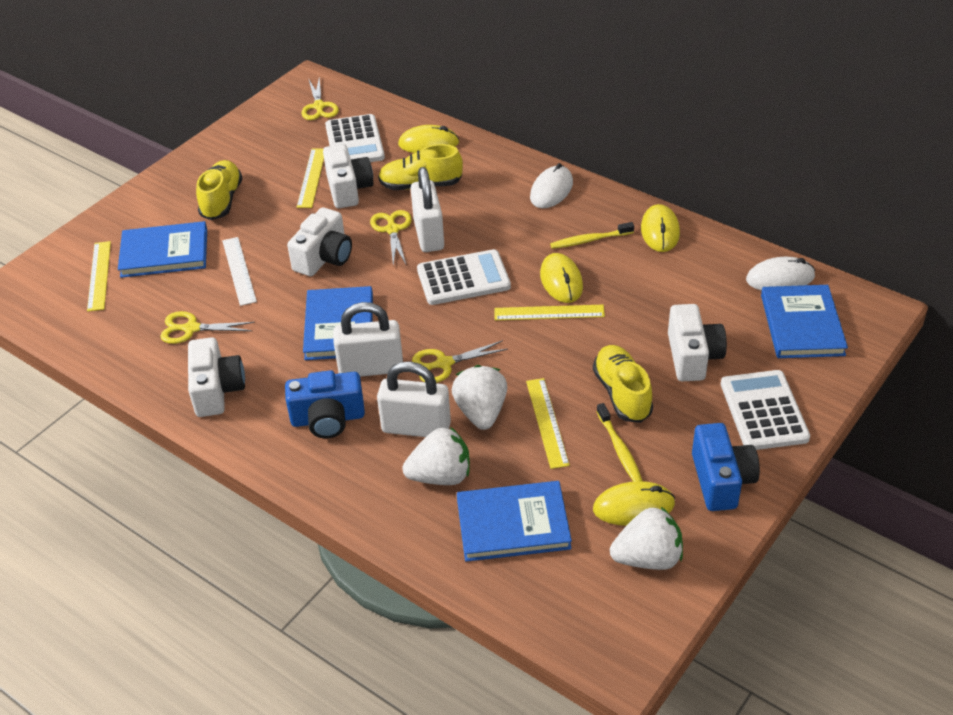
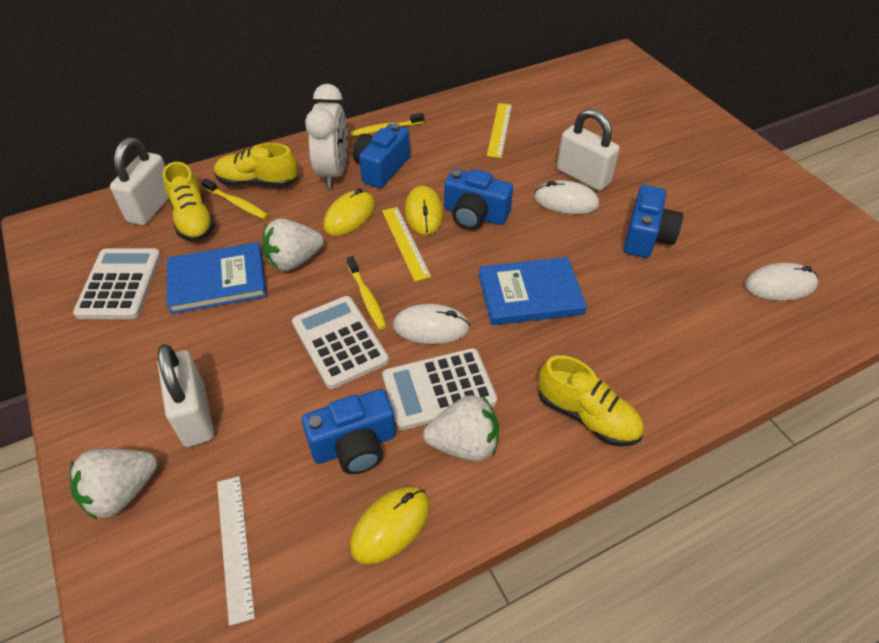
blue book: 4 -> 2
blue camera: 2 -> 4
white camera: 4 -> 0
white clock: 0 -> 1
white mouse: 2 -> 3
yellow mouse: 4 -> 3
yellow ruler: 4 -> 2
yellow scissors: 4 -> 0
yellow toothbrush: 2 -> 3

